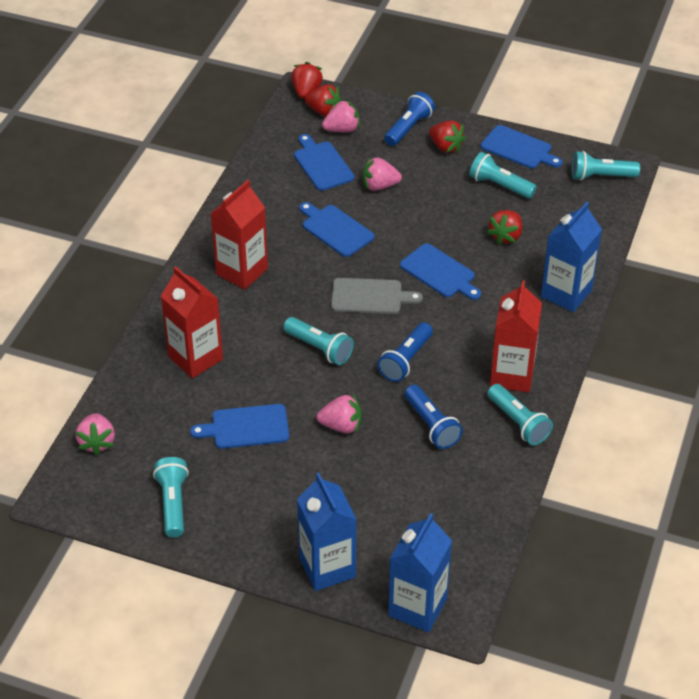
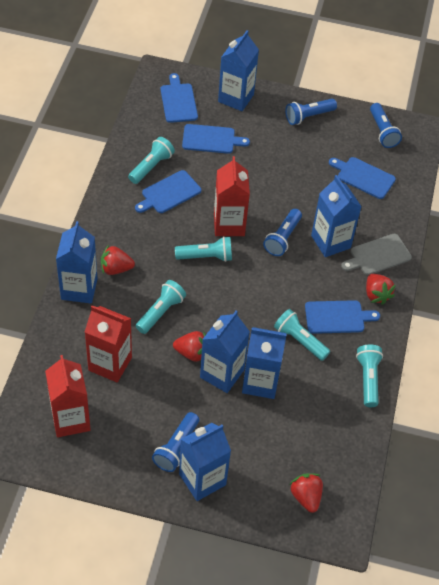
blue carton: 3 -> 6
blue flashlight: 3 -> 4
pink strawberry: 4 -> 0

